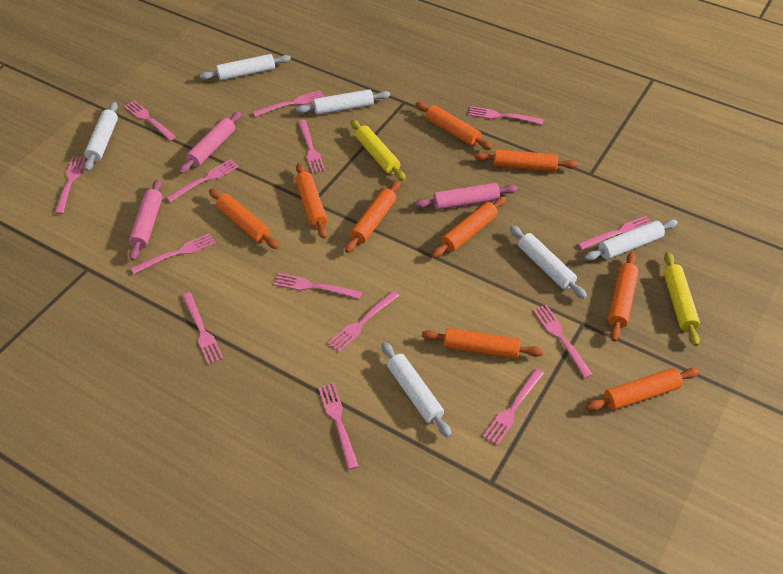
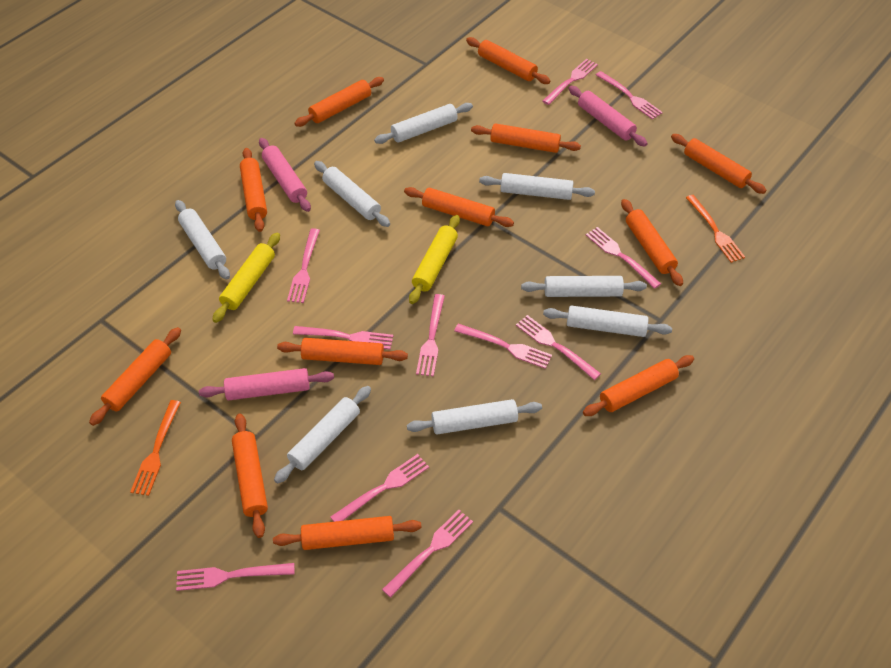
orange fork: 0 -> 2
orange rolling pin: 9 -> 12
pink fork: 14 -> 11
white rolling pin: 6 -> 8

